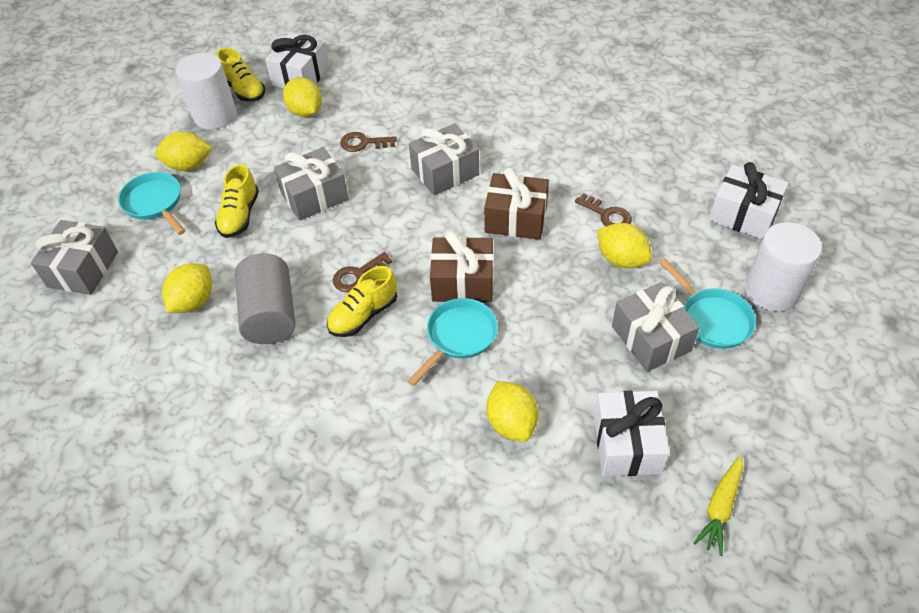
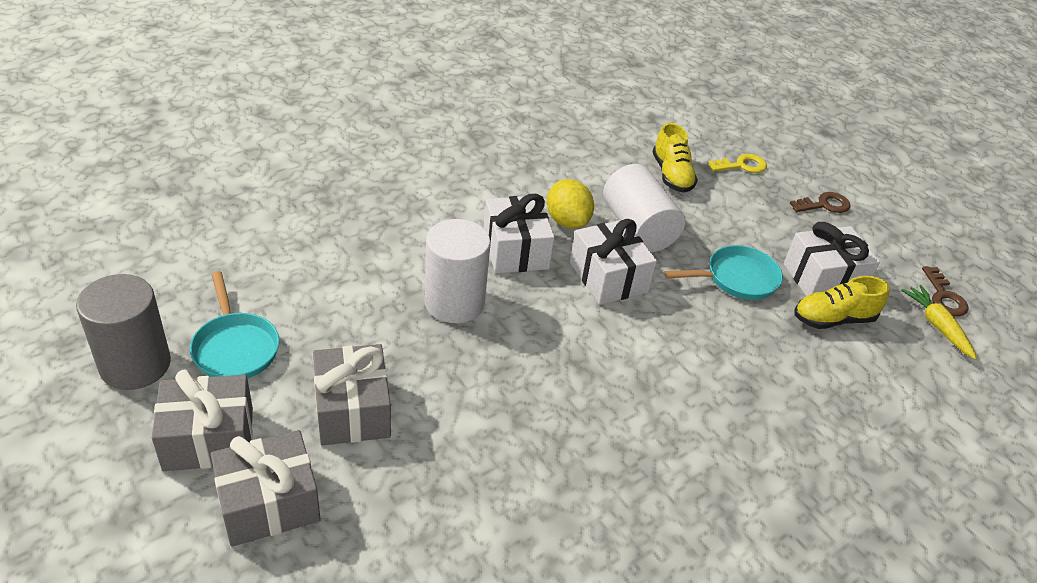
brown gift: 2 -> 0
brown key: 3 -> 2
grey gift: 4 -> 3
turquoise pan: 3 -> 2
yellow key: 0 -> 1
yellow lemon: 5 -> 1
yellow shoe: 3 -> 2

